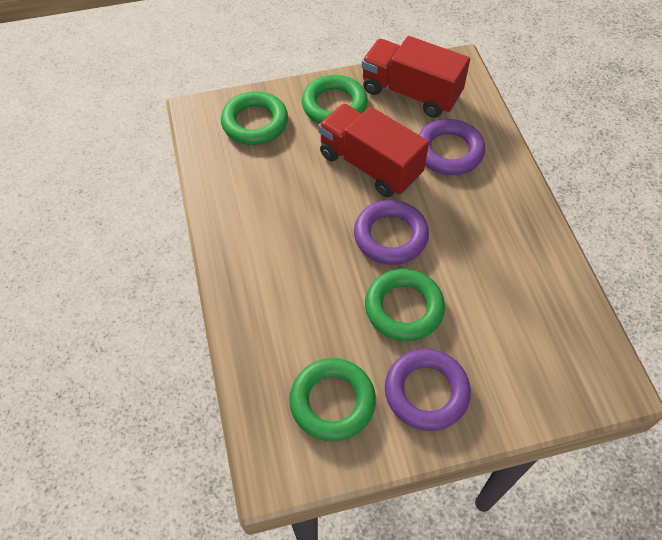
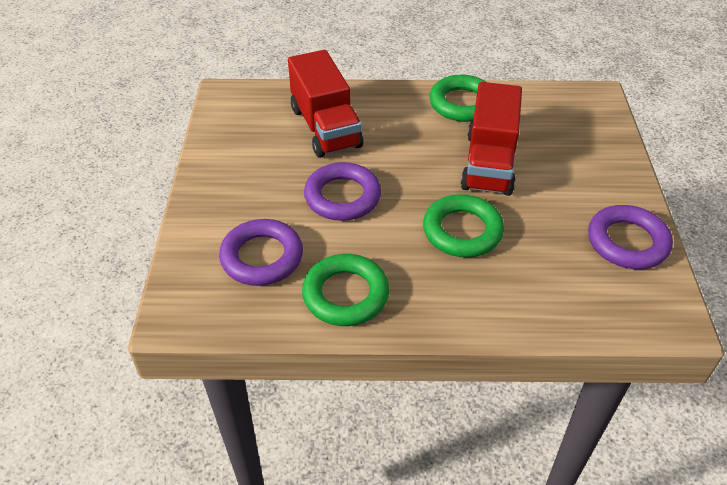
green ring: 4 -> 3

